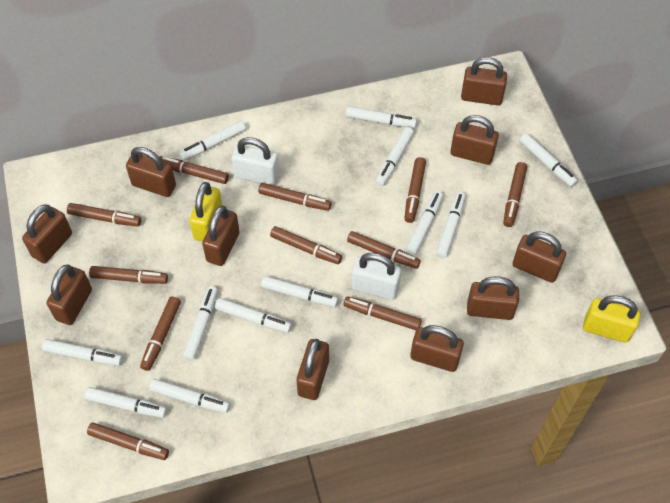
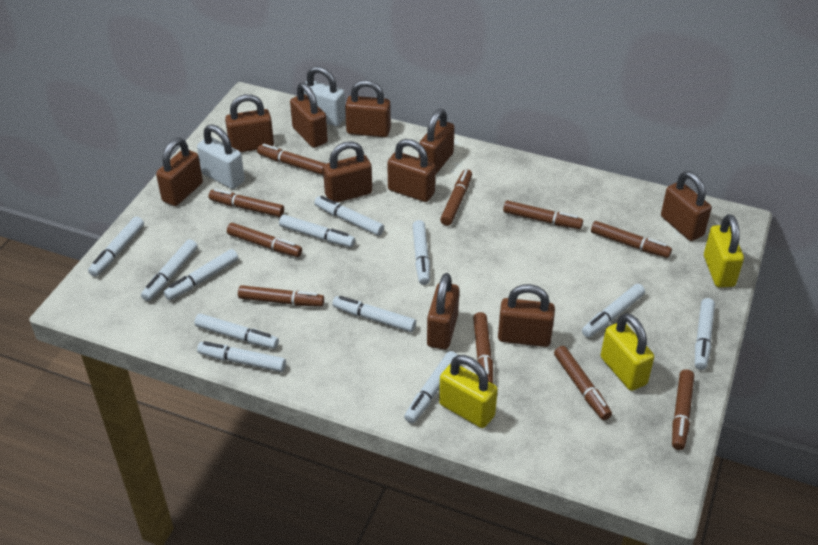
brown marker: 11 -> 10
yellow padlock: 2 -> 3

